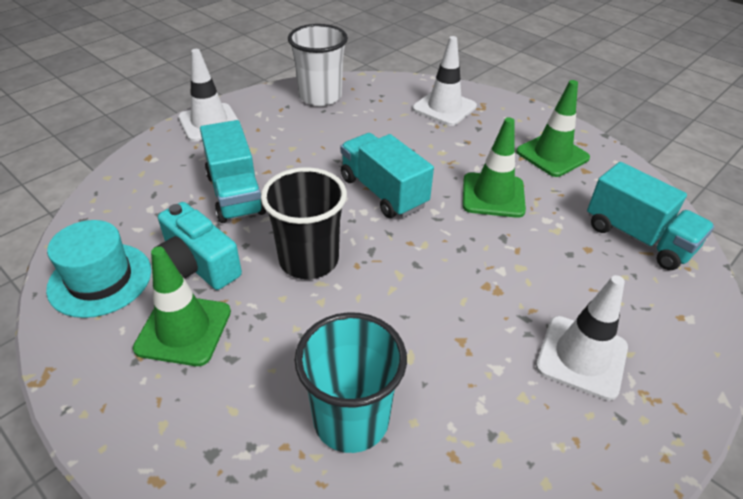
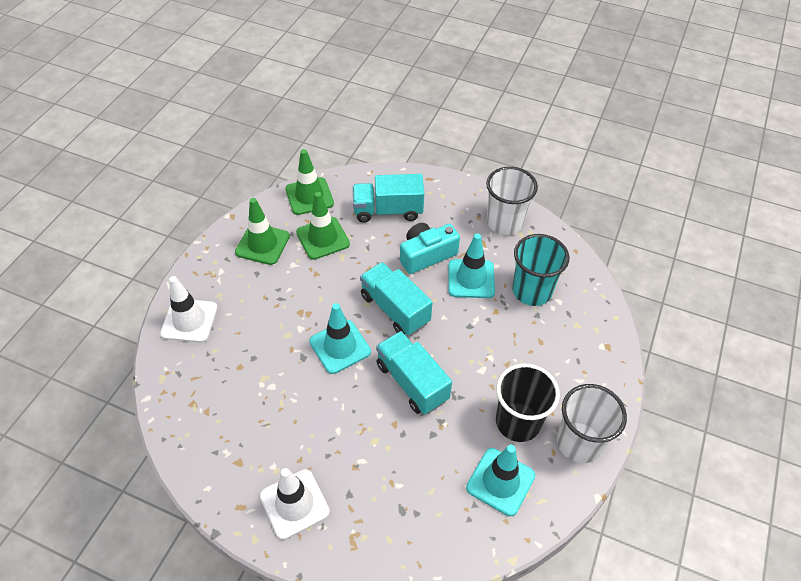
turquoise hat: 1 -> 0
turquoise traffic cone: 0 -> 3
white cup: 1 -> 2
white traffic cone: 3 -> 2

